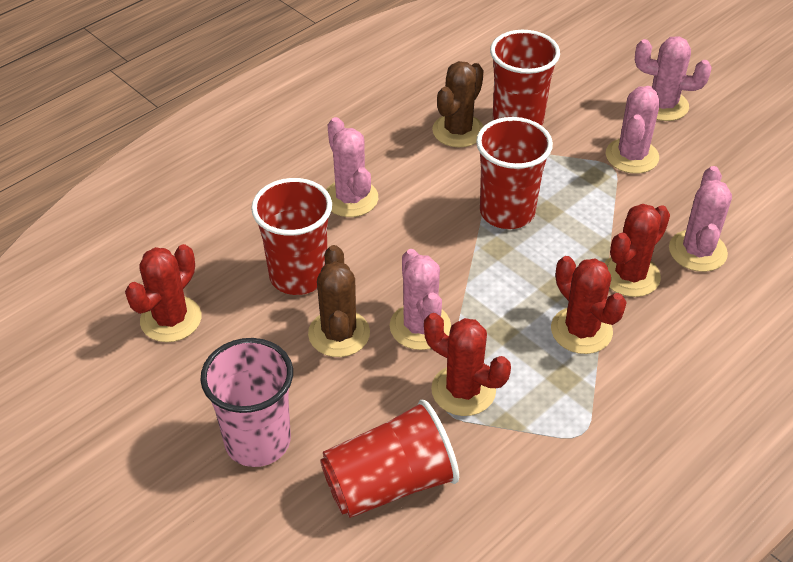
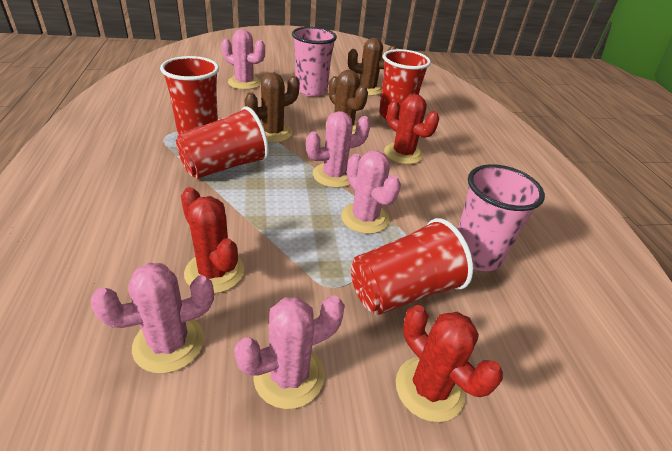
brown cactus: 2 -> 3
pink cup: 1 -> 2
red cactus: 4 -> 3

